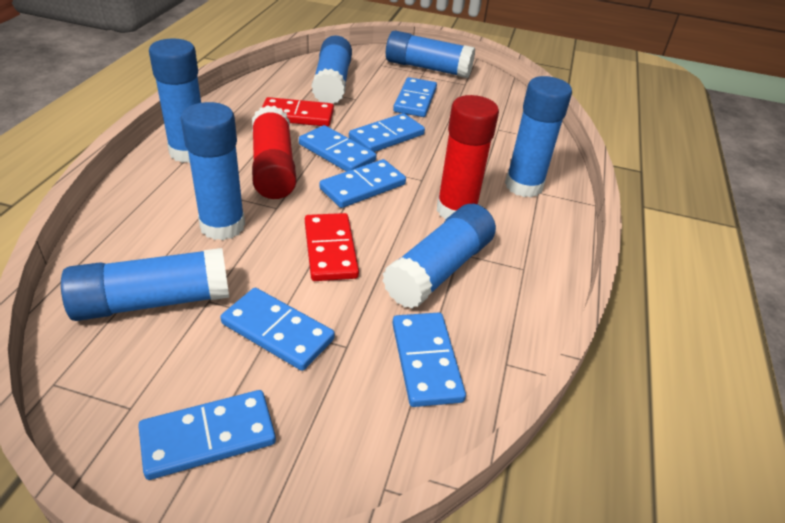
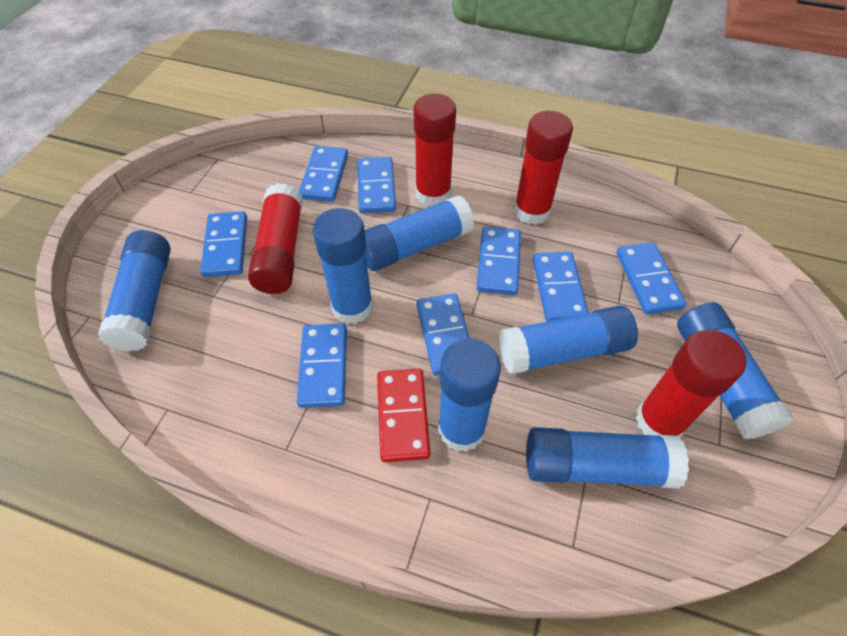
blue domino: 7 -> 8
red domino: 2 -> 1
red glue stick: 2 -> 4

